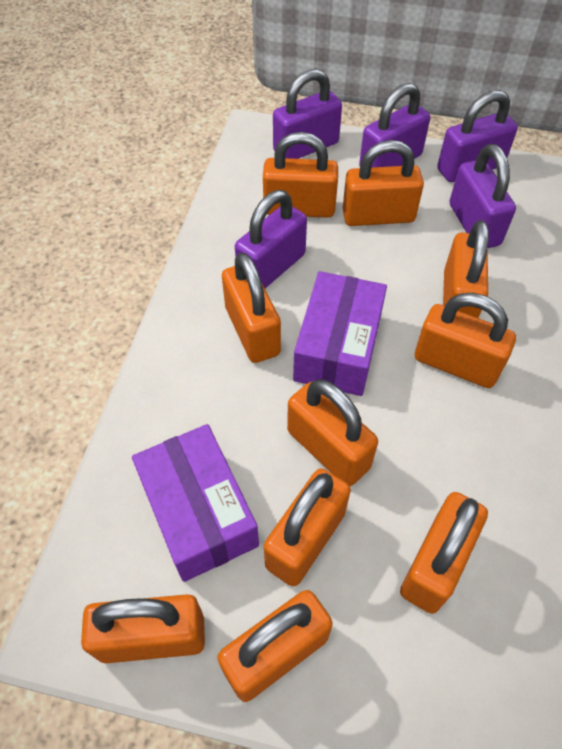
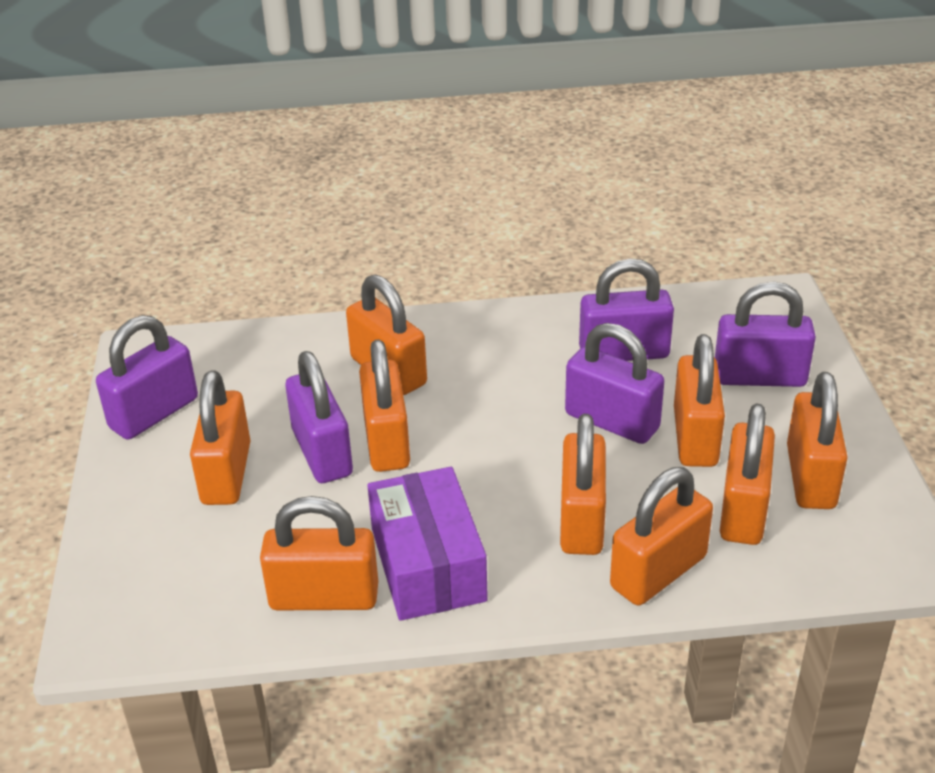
orange padlock: 10 -> 9
purple box: 2 -> 1

